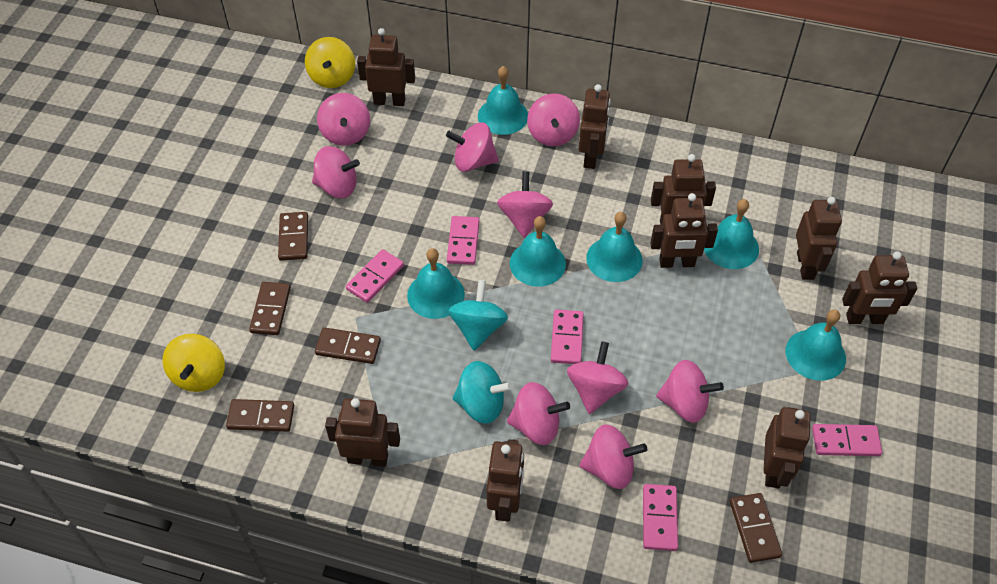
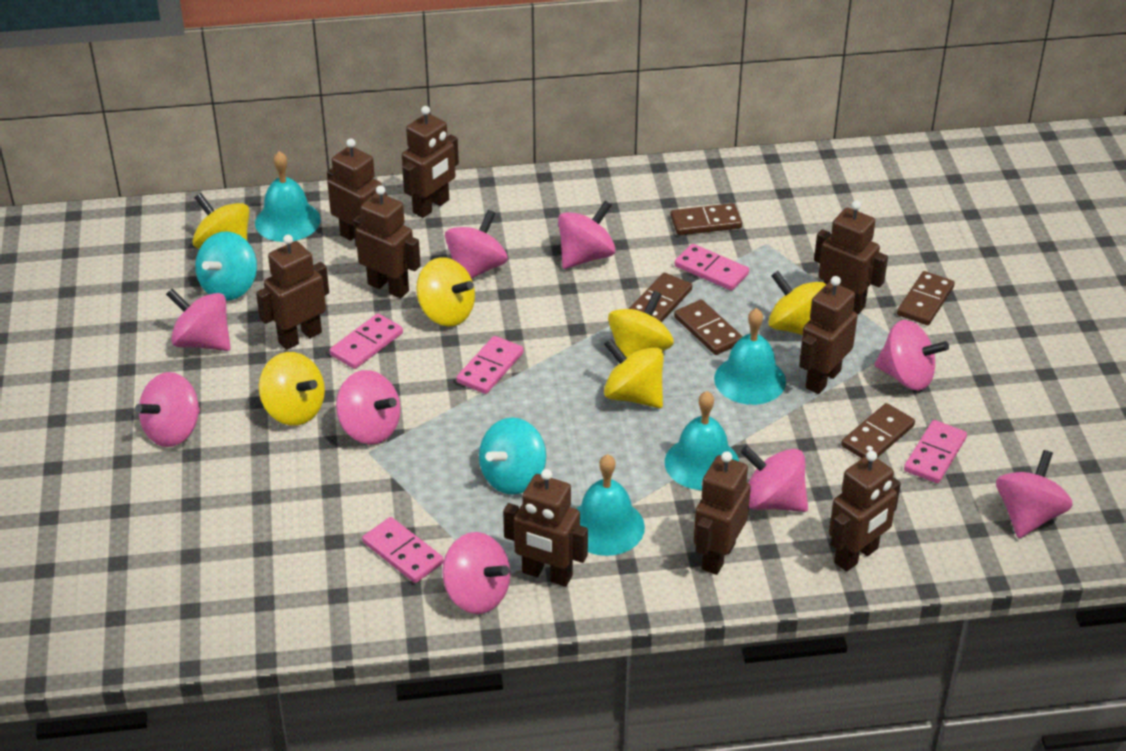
turquoise bell: 6 -> 4
yellow spinning top: 2 -> 6

